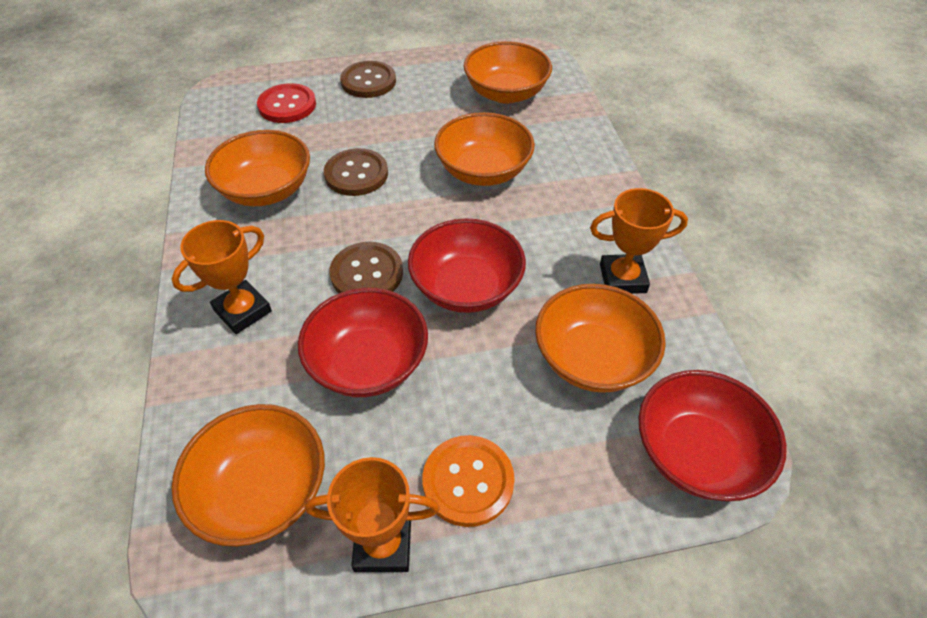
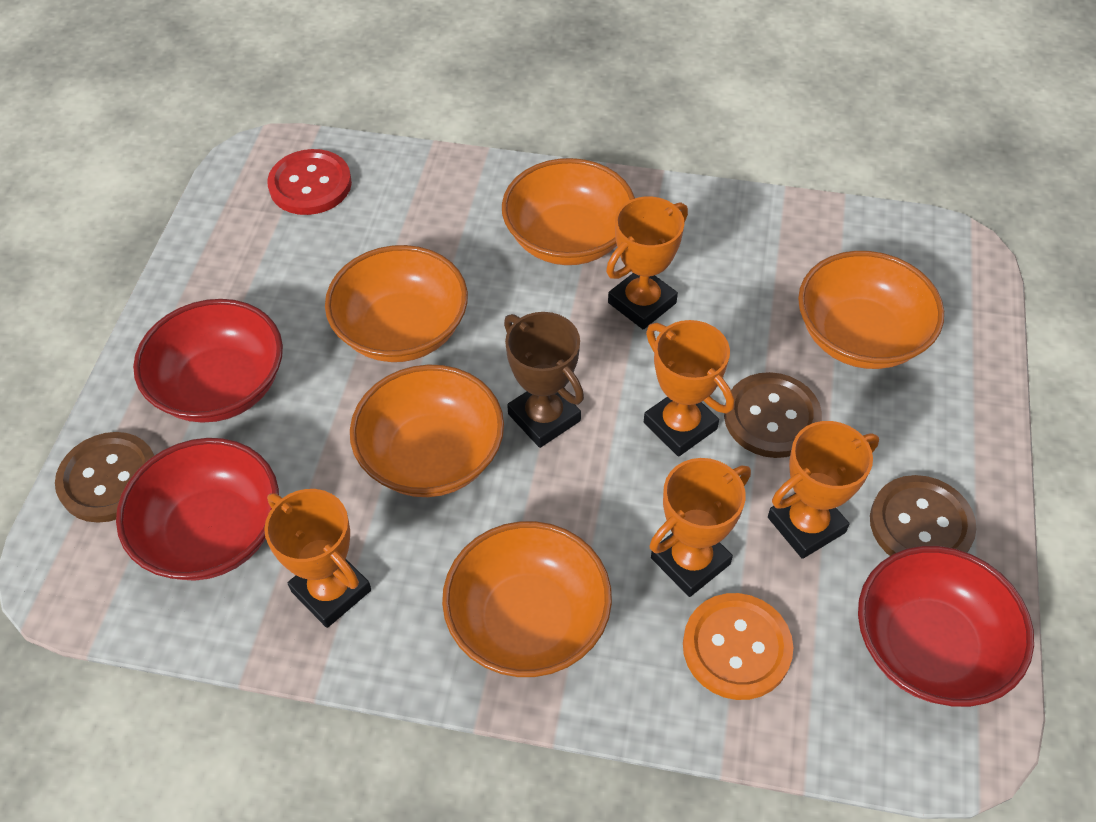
brown trophy: 0 -> 1
orange trophy: 3 -> 5

